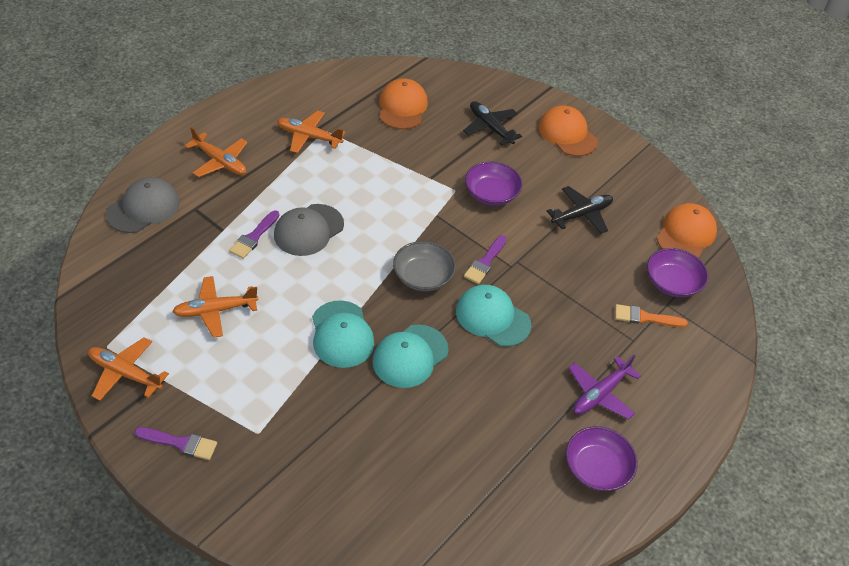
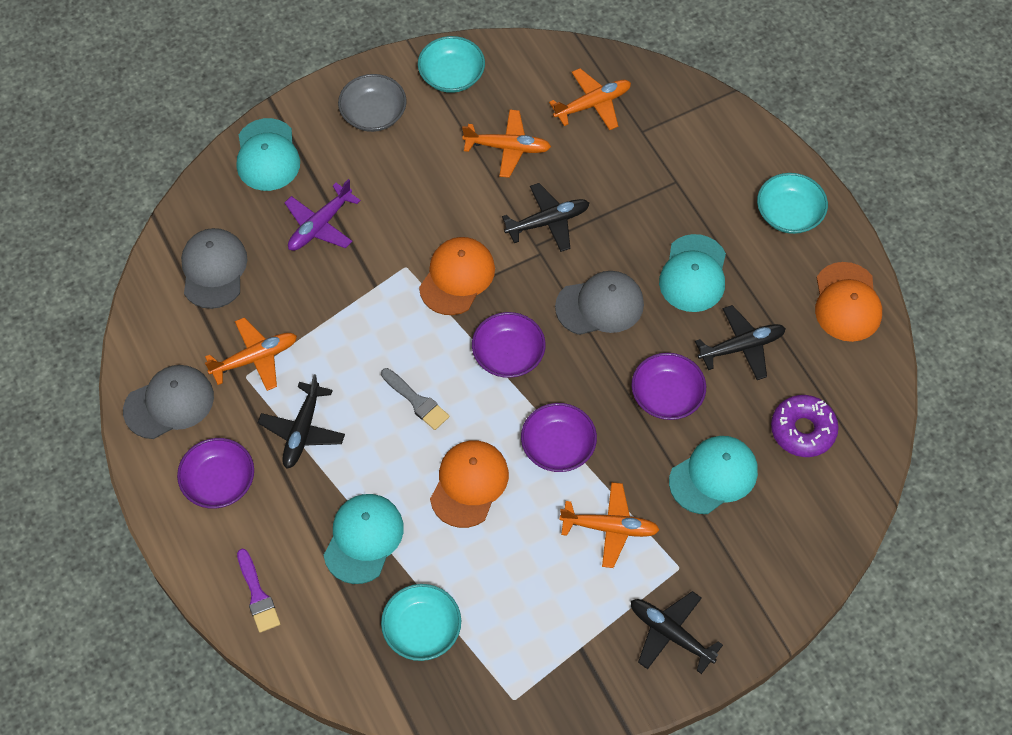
black plane: 2 -> 4
grey brush: 0 -> 1
grey cap: 2 -> 3
orange brush: 1 -> 0
purple bowl: 3 -> 4
purple brush: 3 -> 1
purple donut: 0 -> 1
turquoise bowl: 0 -> 3
turquoise cap: 3 -> 4

